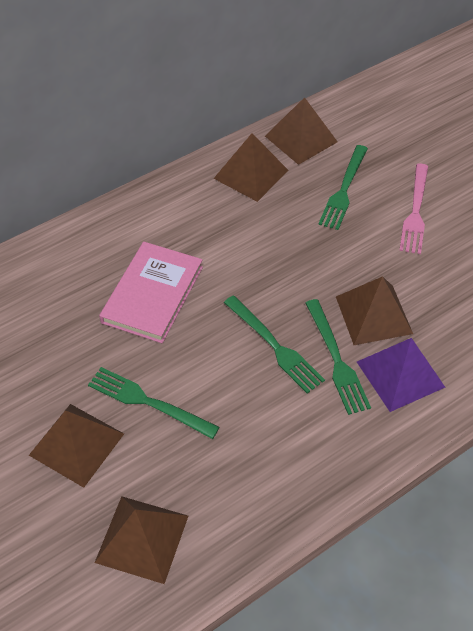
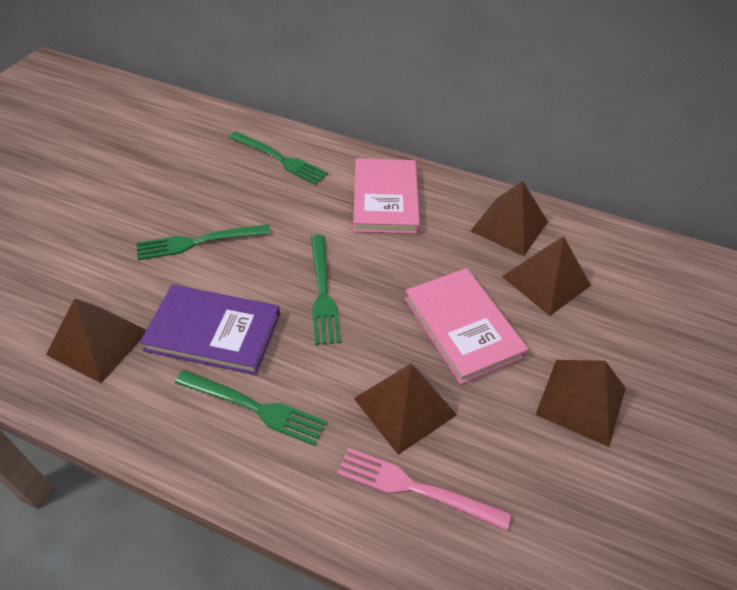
pink book: 1 -> 2
purple book: 0 -> 1
purple pyramid: 1 -> 0

